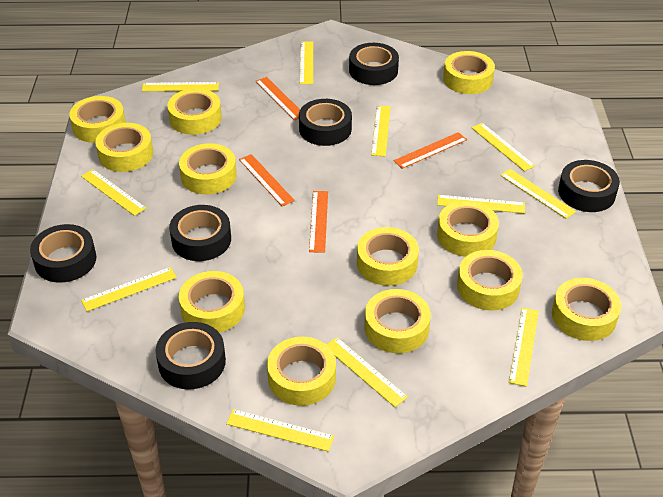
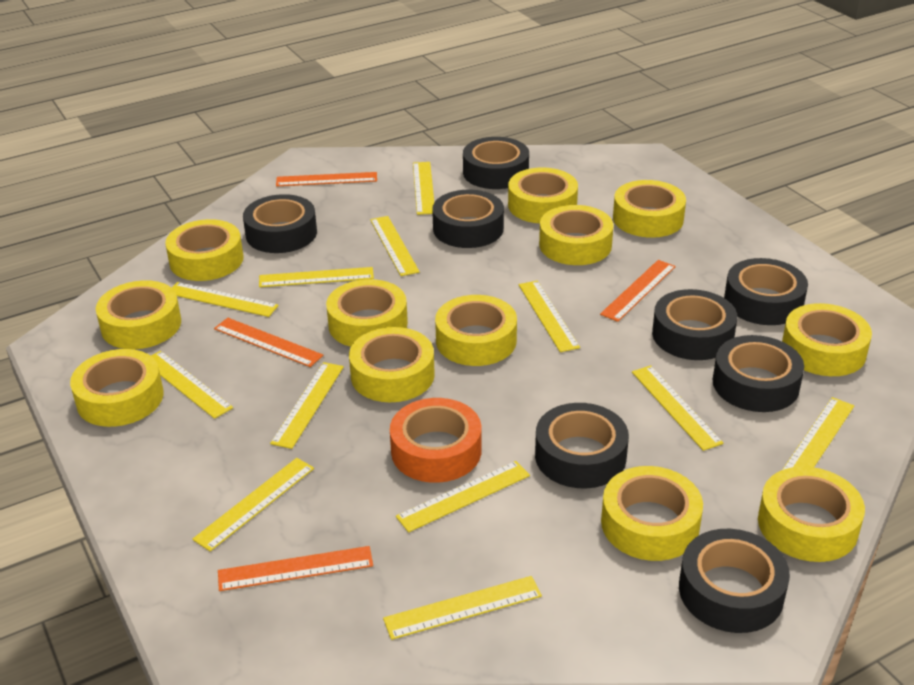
black tape: 6 -> 8
orange tape: 0 -> 1
yellow ruler: 11 -> 12

